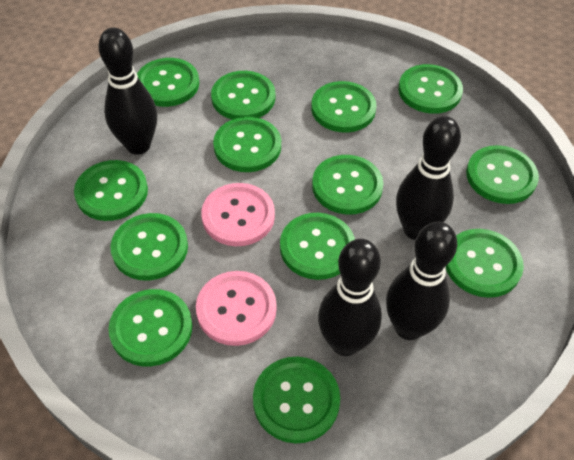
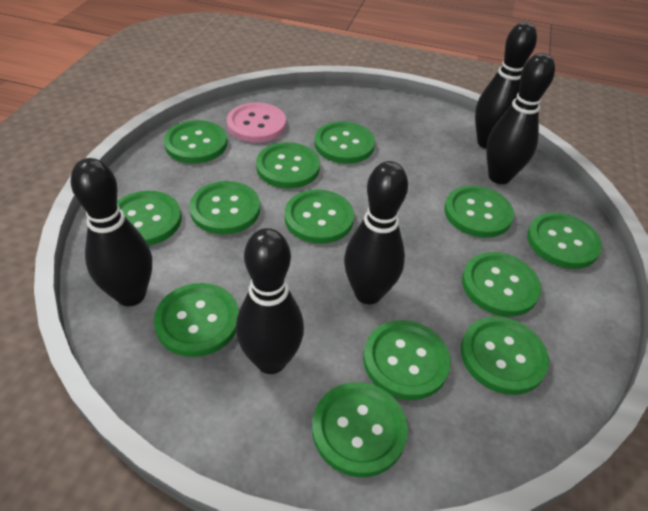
black bowling pin: 4 -> 5
pink button: 2 -> 1

